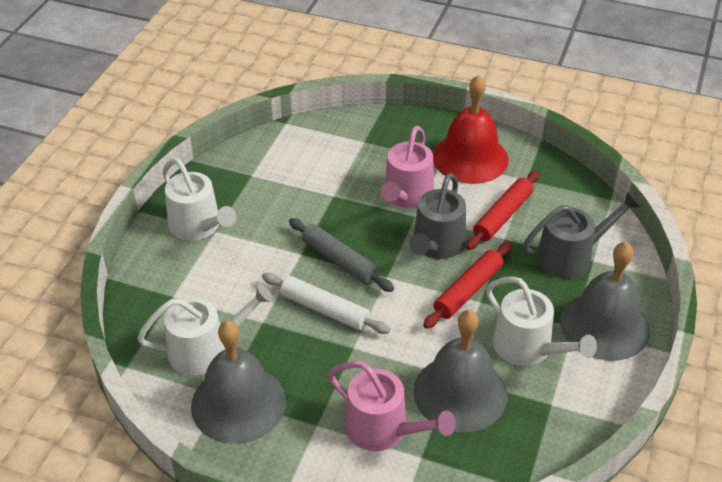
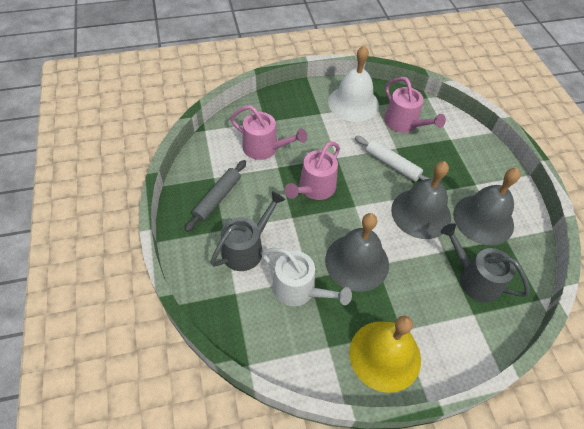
pink watering can: 2 -> 3
red bell: 1 -> 0
red rolling pin: 2 -> 0
white bell: 0 -> 1
white watering can: 3 -> 1
yellow bell: 0 -> 1

